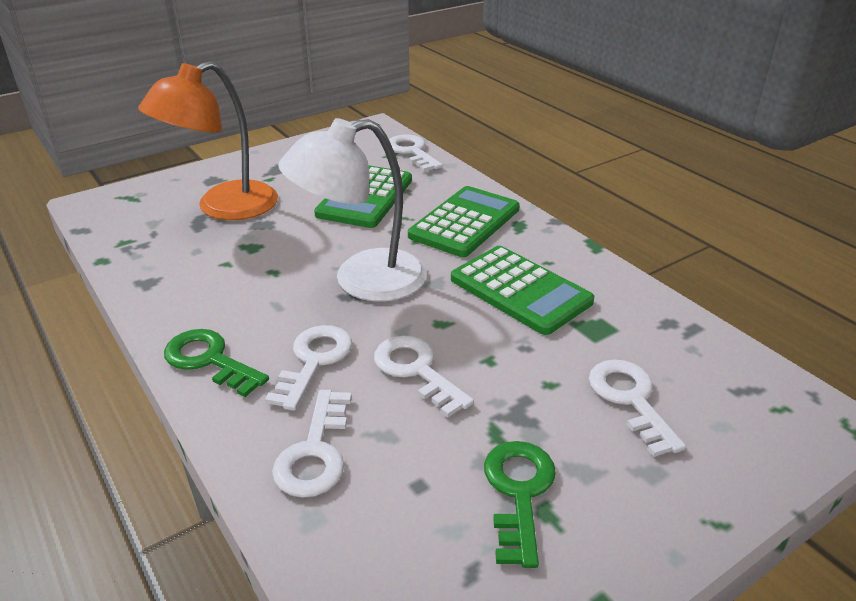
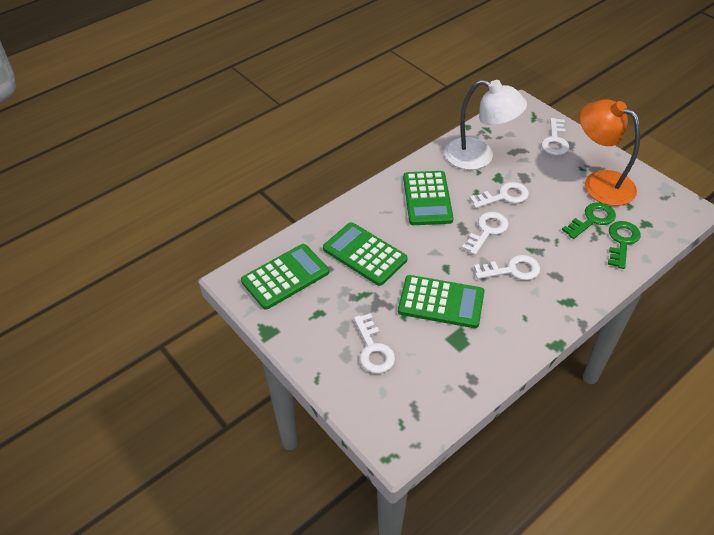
green calculator: 3 -> 4

